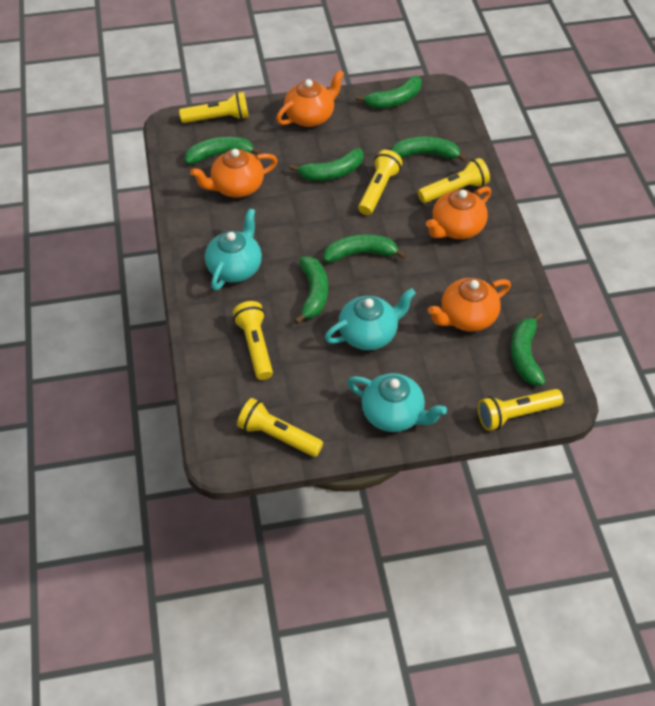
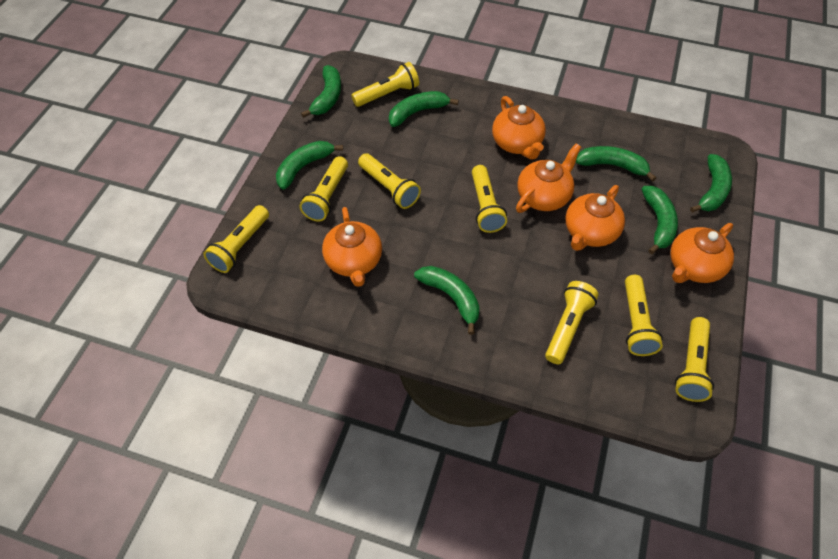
orange teapot: 4 -> 5
turquoise teapot: 3 -> 0
yellow flashlight: 6 -> 8

